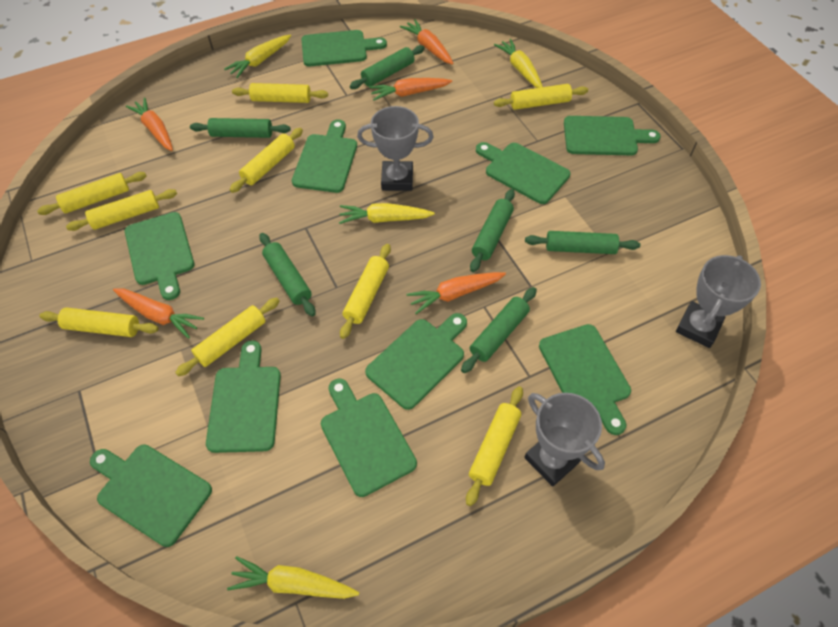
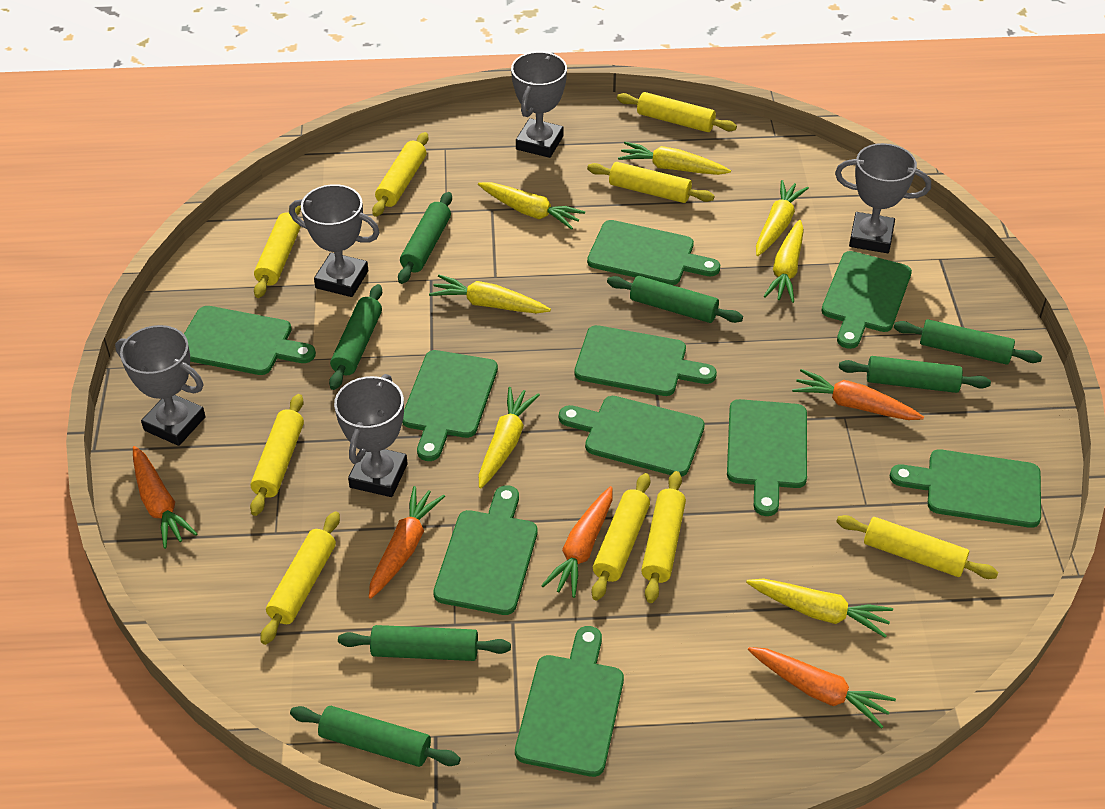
green rolling pin: 6 -> 7
grey trophy: 3 -> 5
yellow carrot: 4 -> 7

